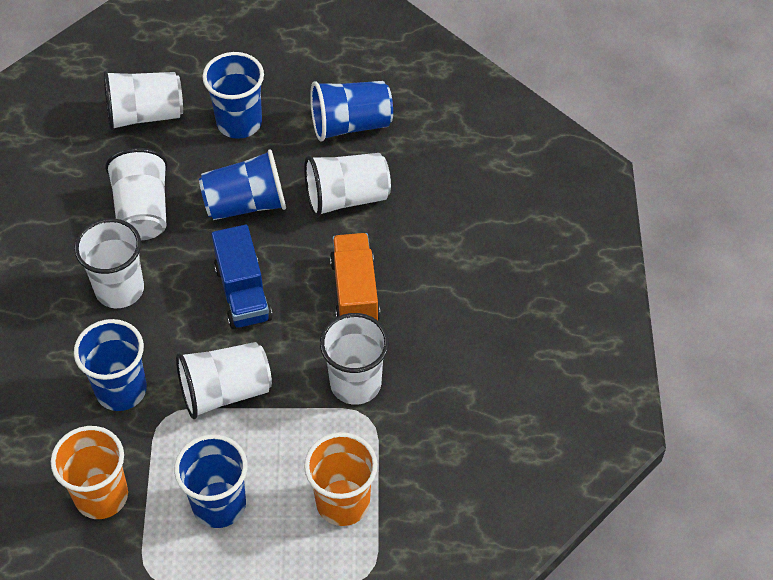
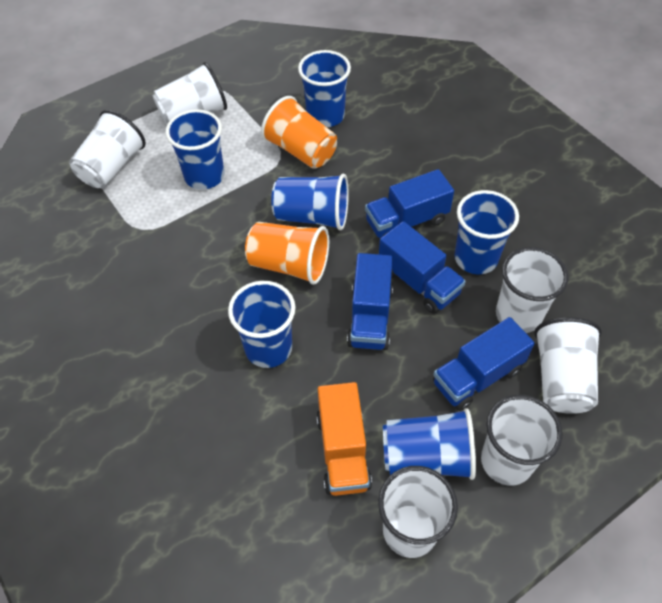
blue cup: 5 -> 6
blue truck: 1 -> 4

